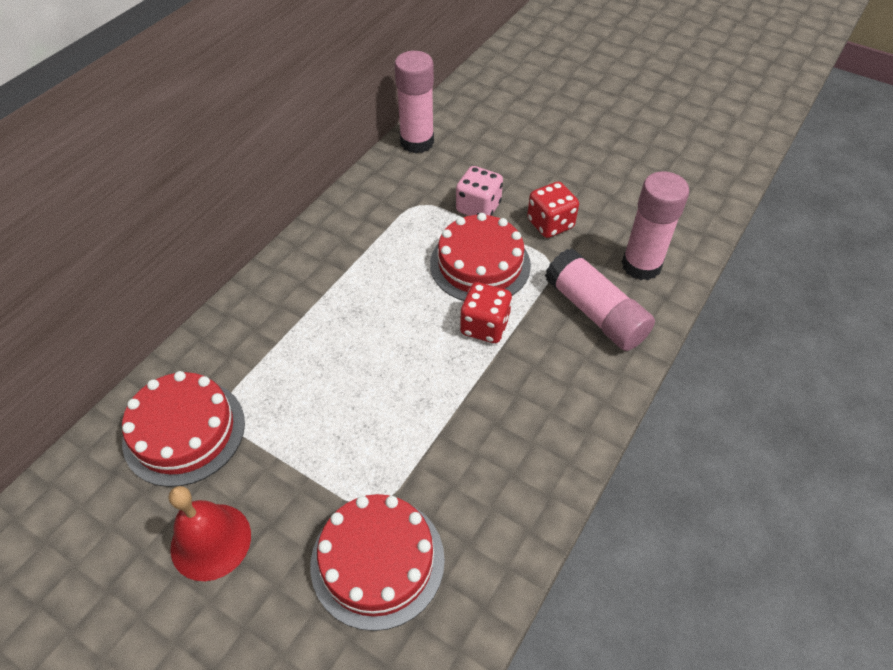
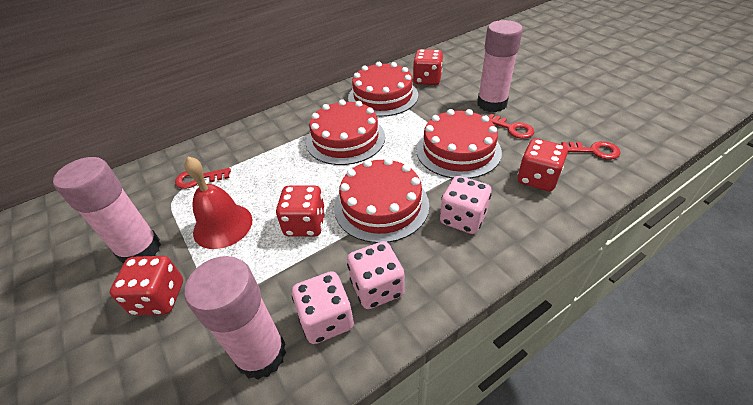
pink dice: 1 -> 3
red cake: 3 -> 4
red dice: 2 -> 4
red key: 0 -> 3

